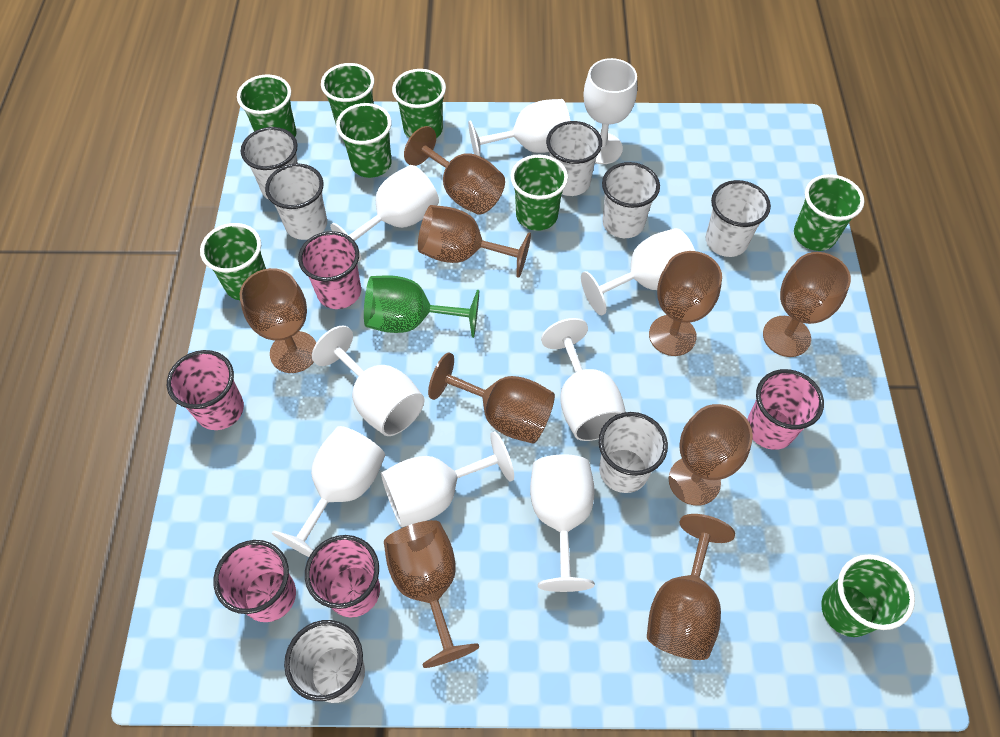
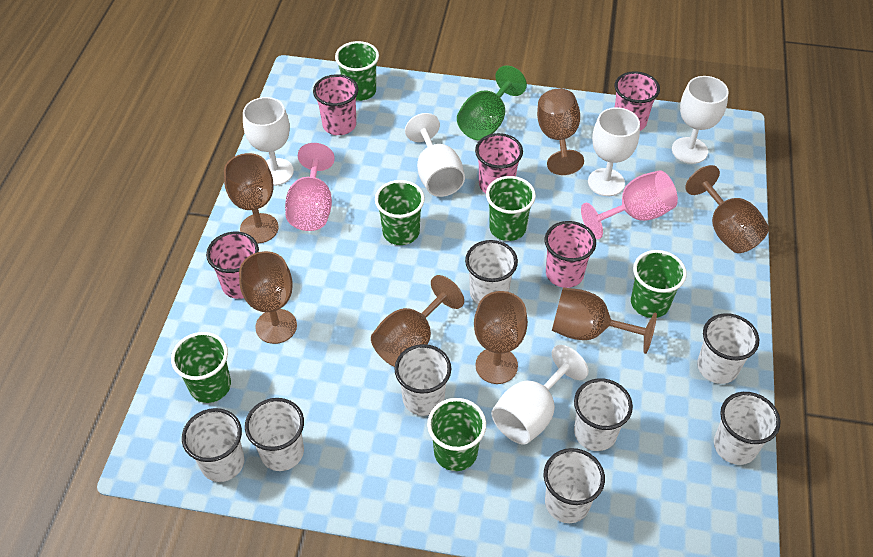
brown goblet: 9 -> 7
green cup: 8 -> 6
pink goblet: 0 -> 2
white cup: 7 -> 8
white goblet: 9 -> 5

